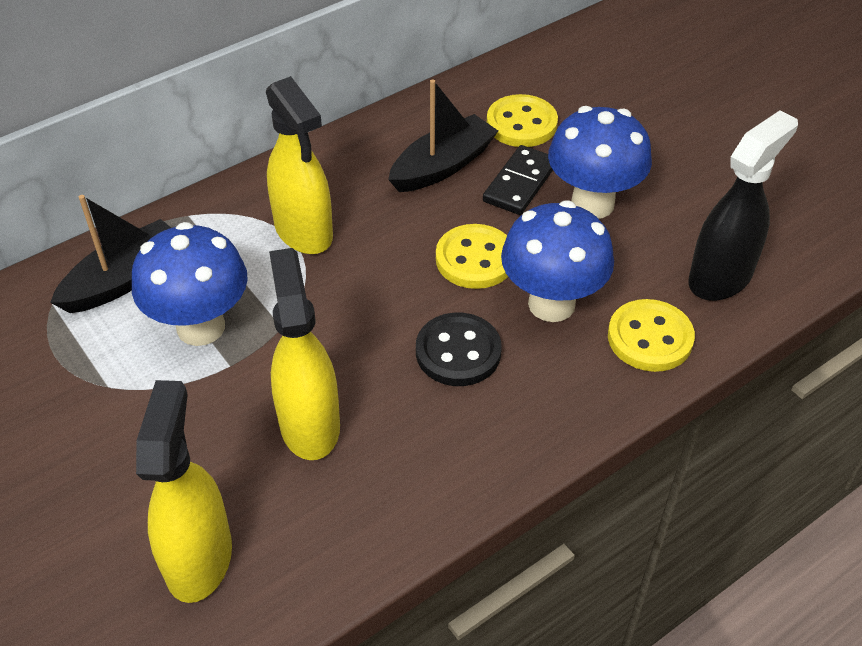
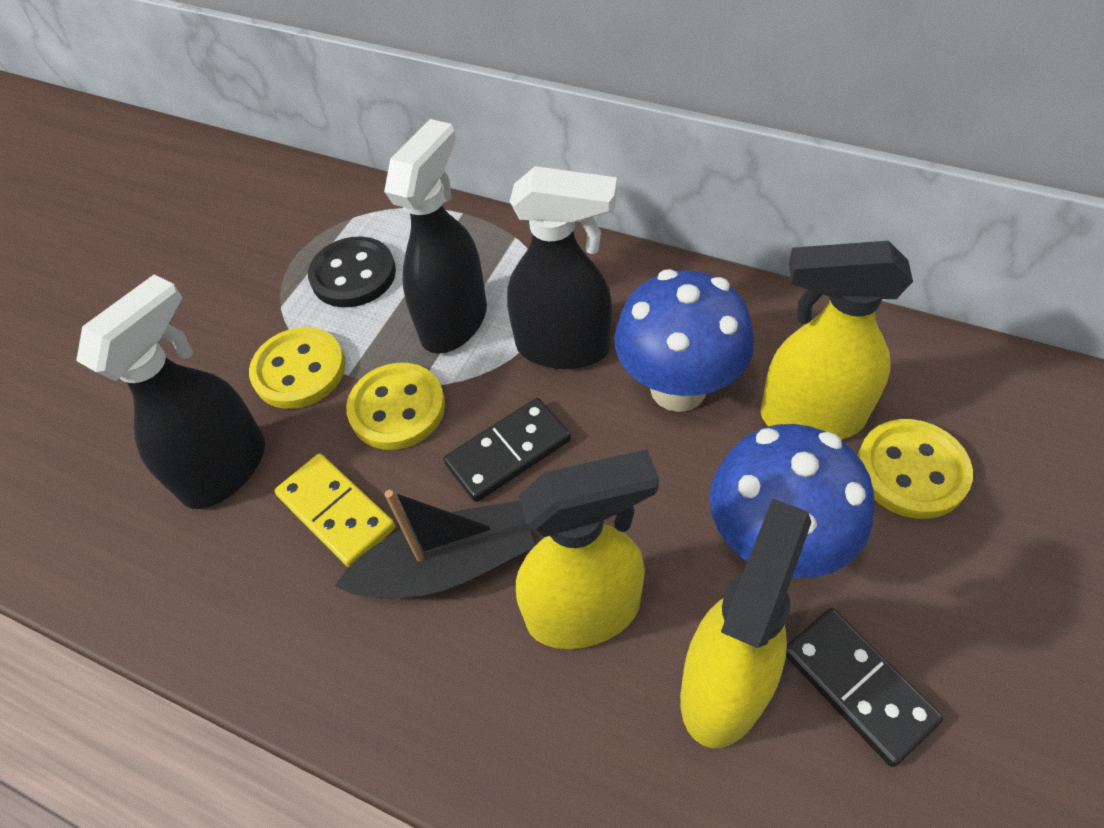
black boat: 2 -> 1
black domino: 1 -> 2
black spray bottle: 1 -> 3
blue mushroom: 3 -> 2
yellow domino: 0 -> 1

